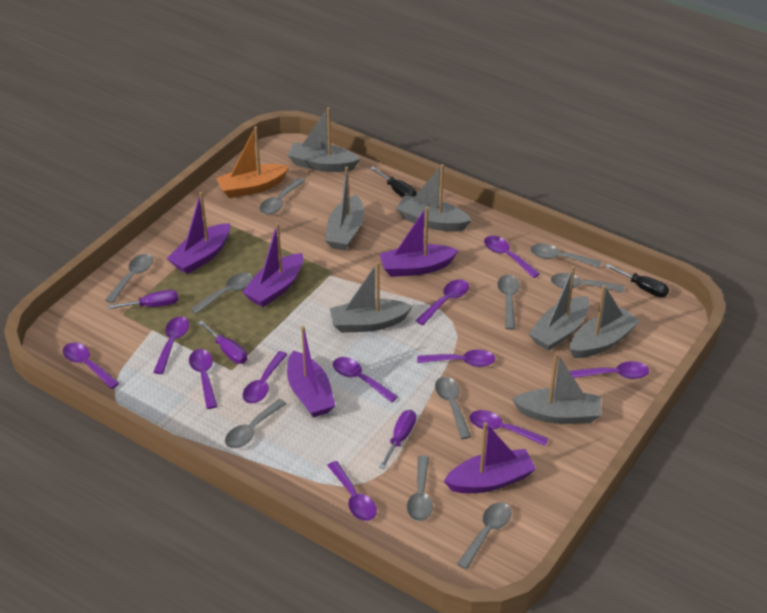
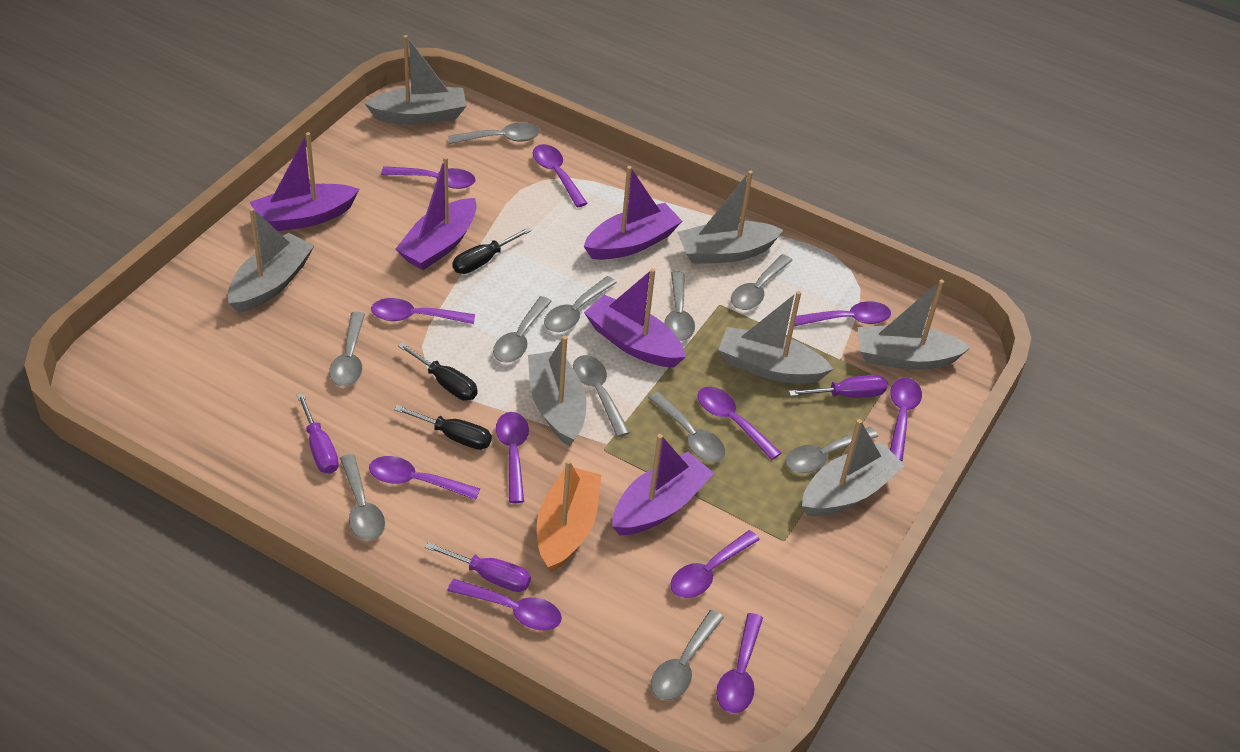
black screwdriver: 2 -> 3
grey spoon: 10 -> 11

